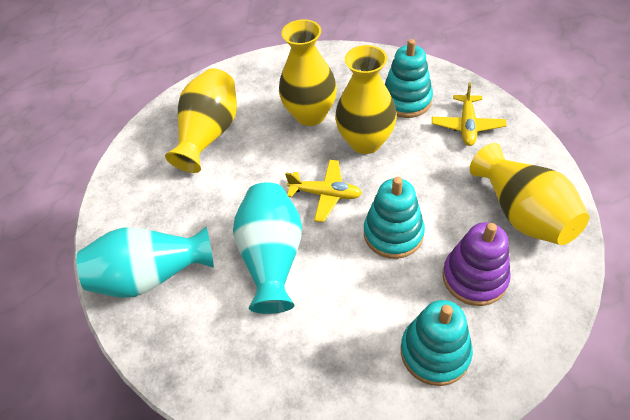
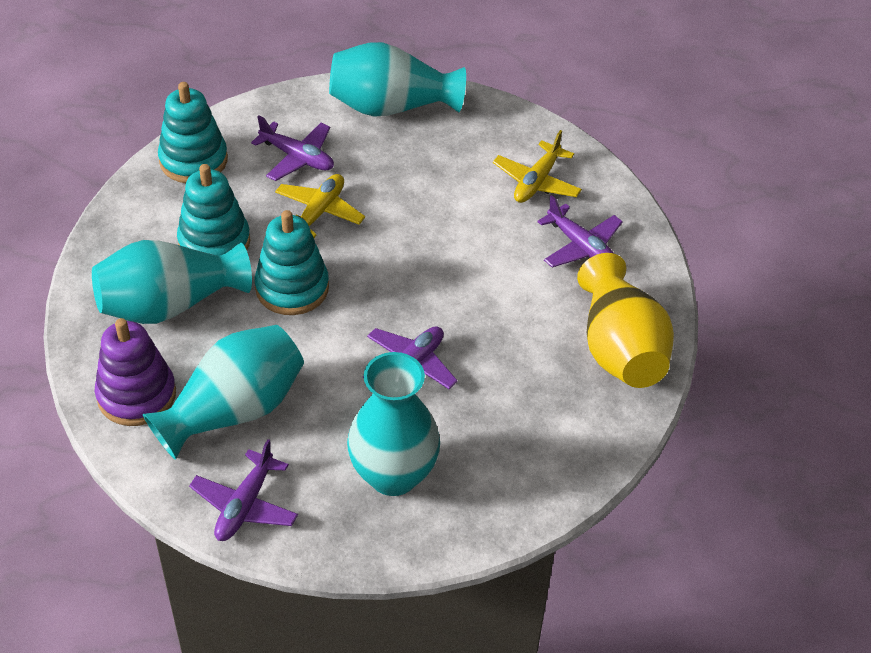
purple plane: 0 -> 4
turquoise vase: 2 -> 4
yellow vase: 4 -> 1

